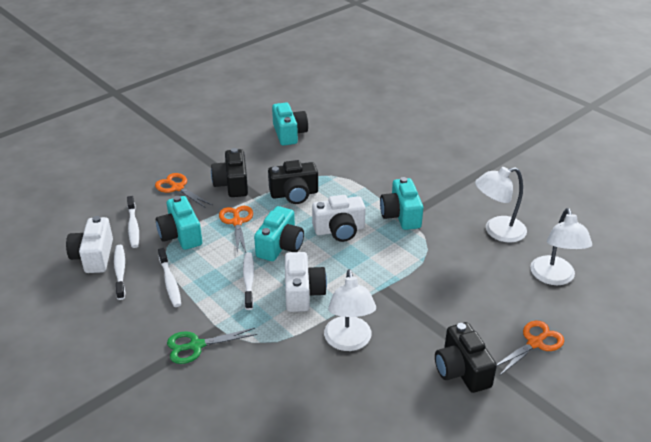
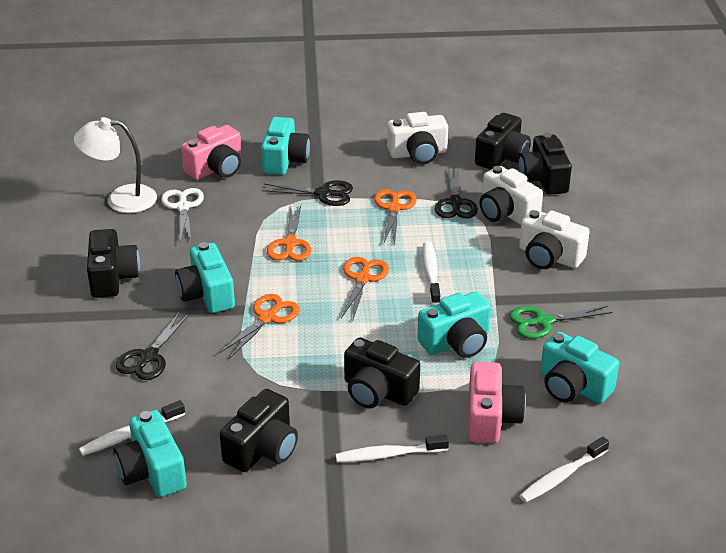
black camera: 3 -> 5
black scissors: 0 -> 3
orange scissors: 3 -> 4
pink camera: 0 -> 2
turquoise camera: 4 -> 5
white lamp: 3 -> 1
white scissors: 0 -> 1

